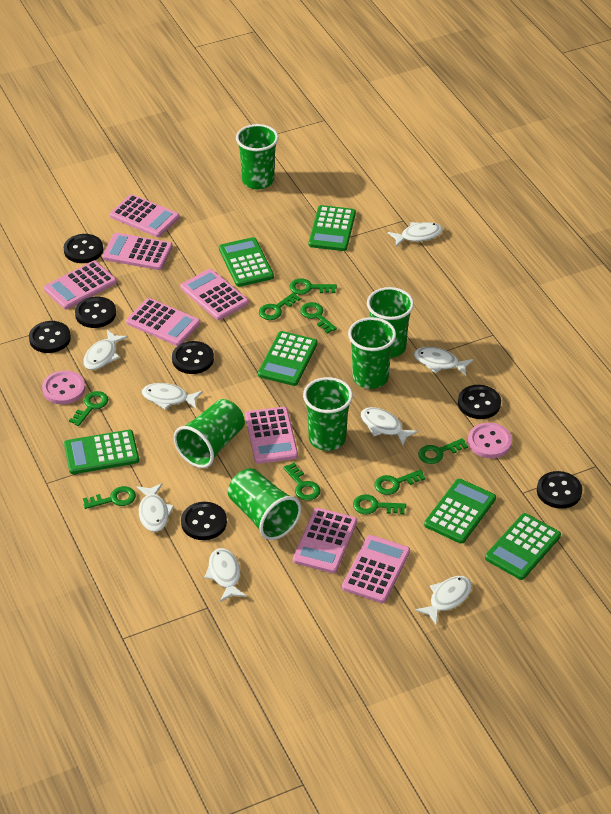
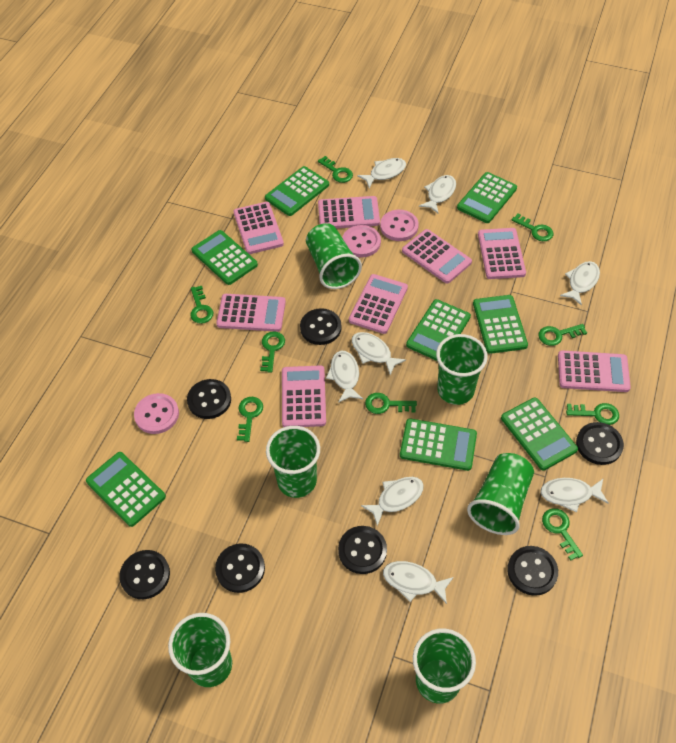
green calculator: 6 -> 8
pink button: 2 -> 3

